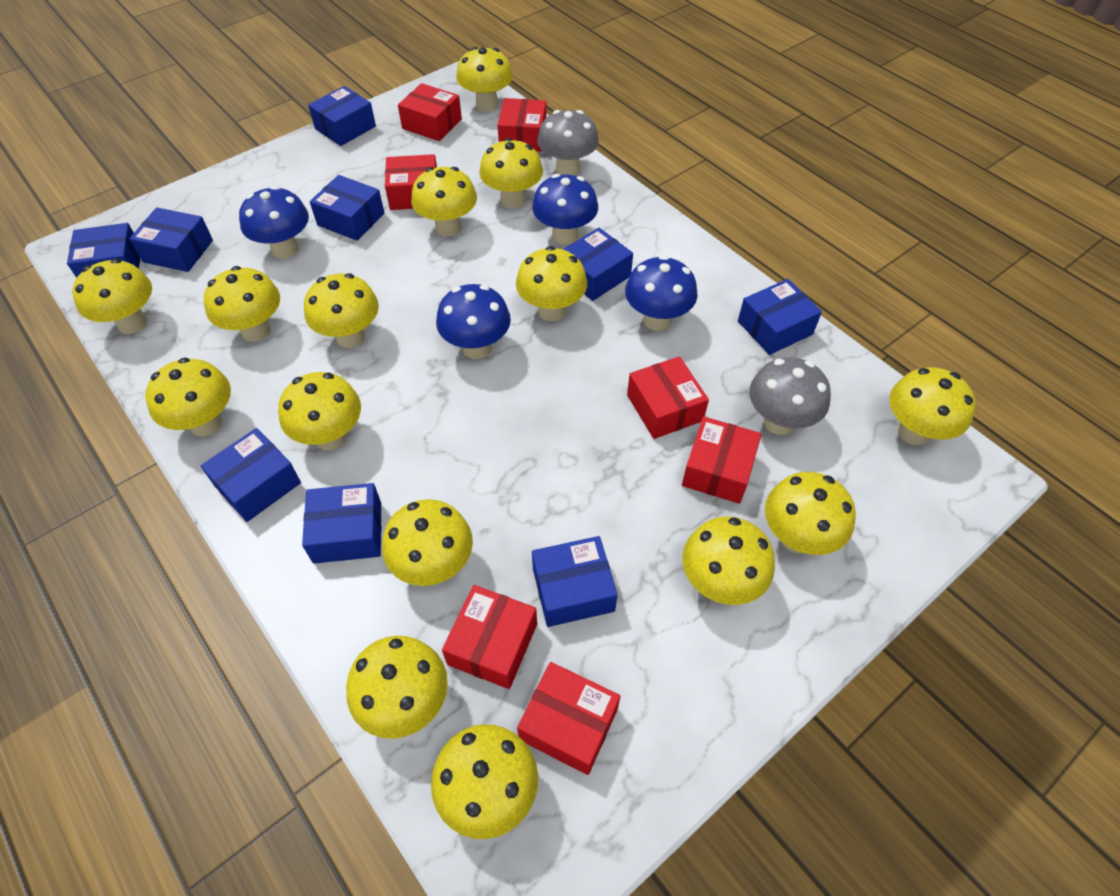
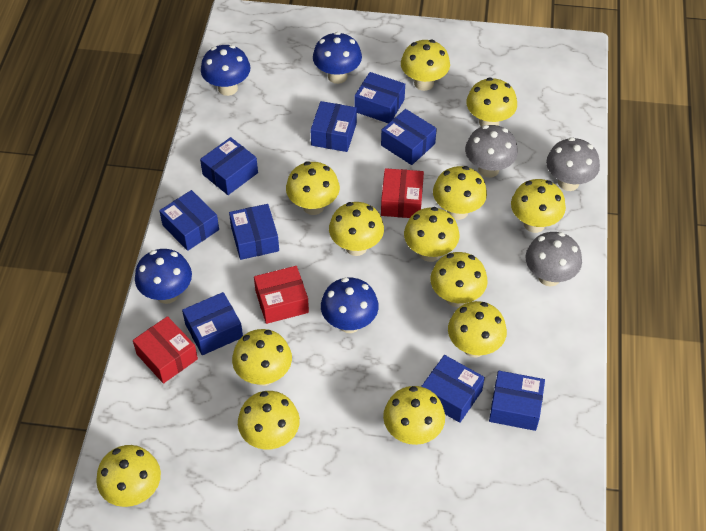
grey mushroom: 2 -> 3
red box: 7 -> 3
yellow mushroom: 15 -> 13

